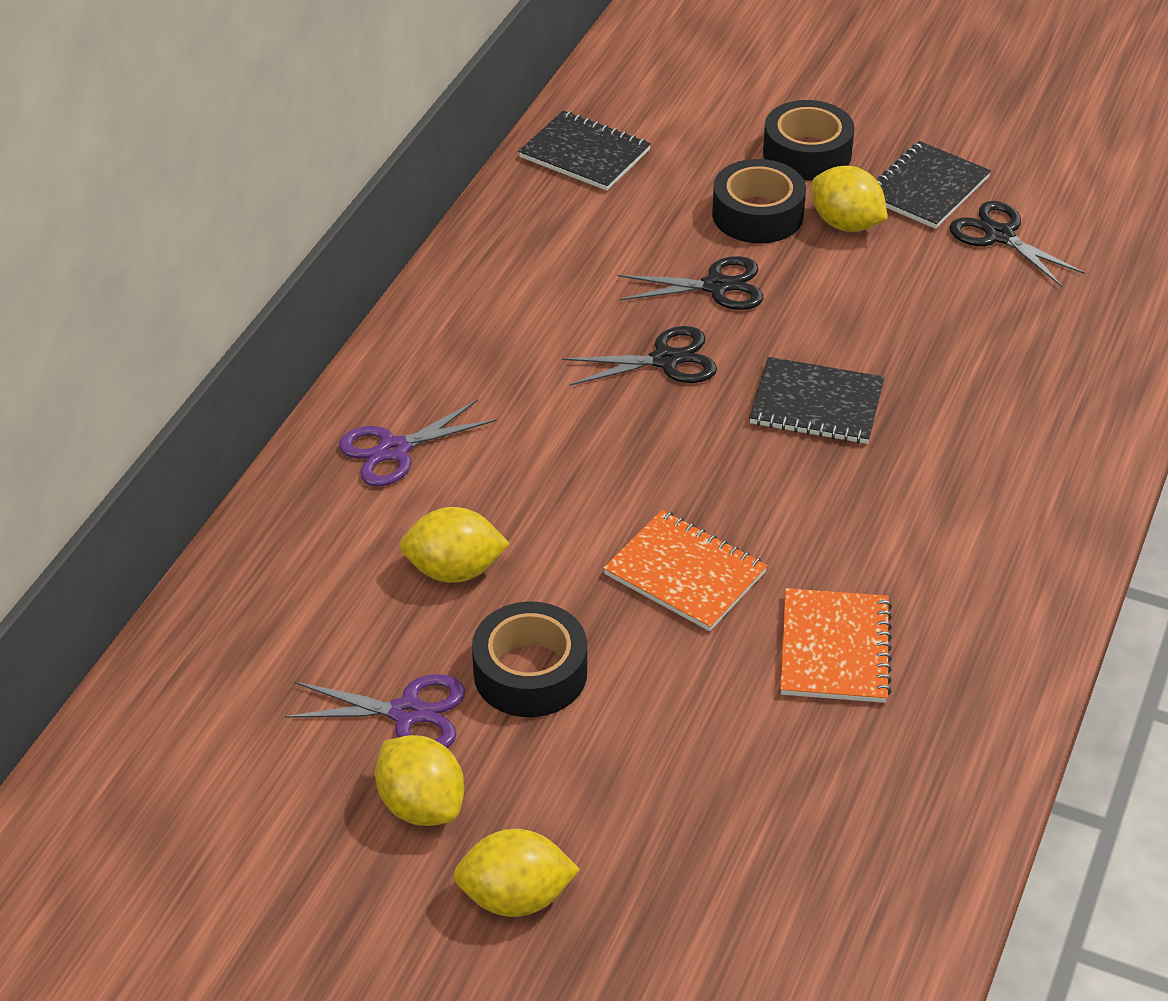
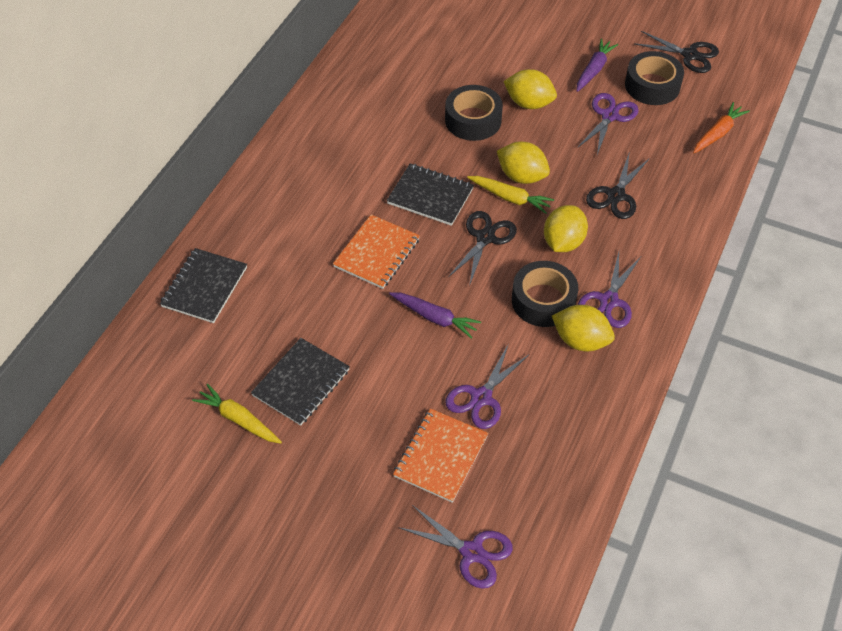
orange carrot: 0 -> 1
purple carrot: 0 -> 2
purple scissors: 2 -> 4
yellow carrot: 0 -> 2

